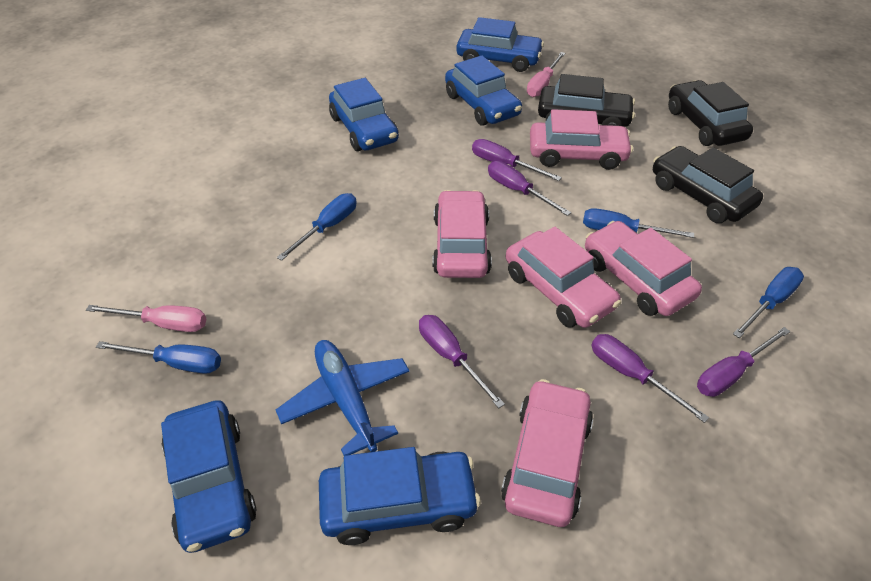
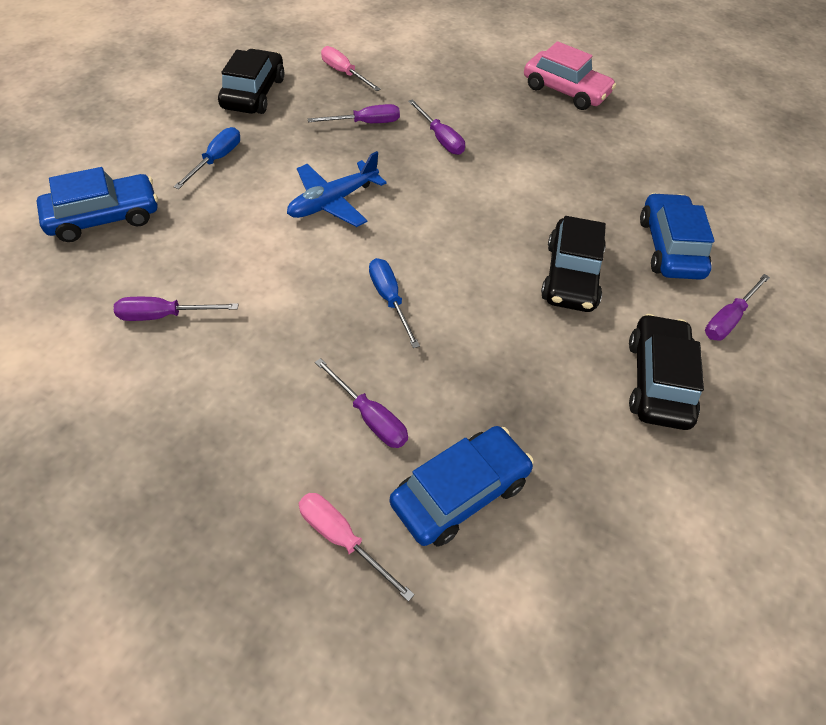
blue car: 5 -> 3
blue screwdriver: 4 -> 2
pink car: 5 -> 1

